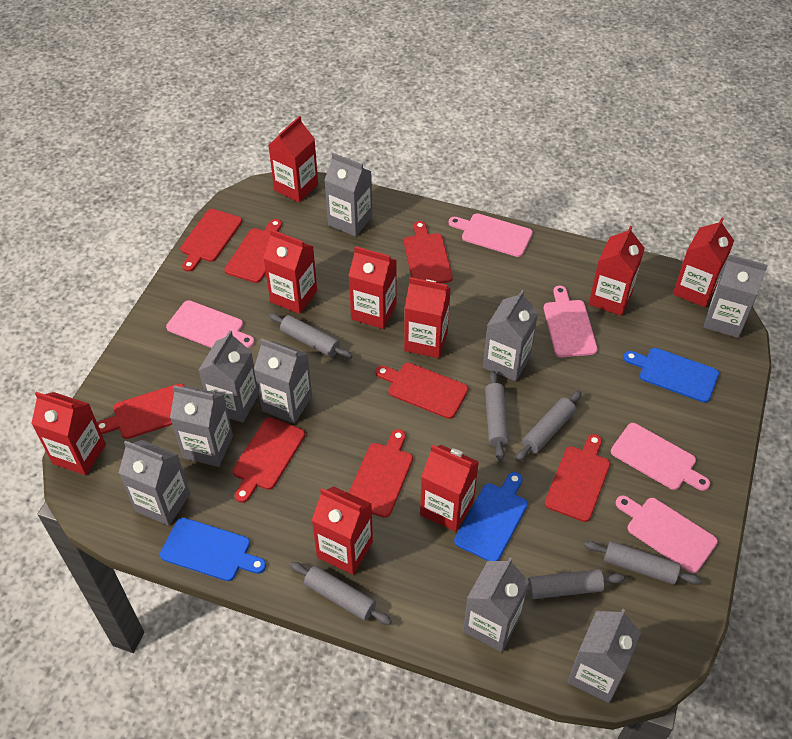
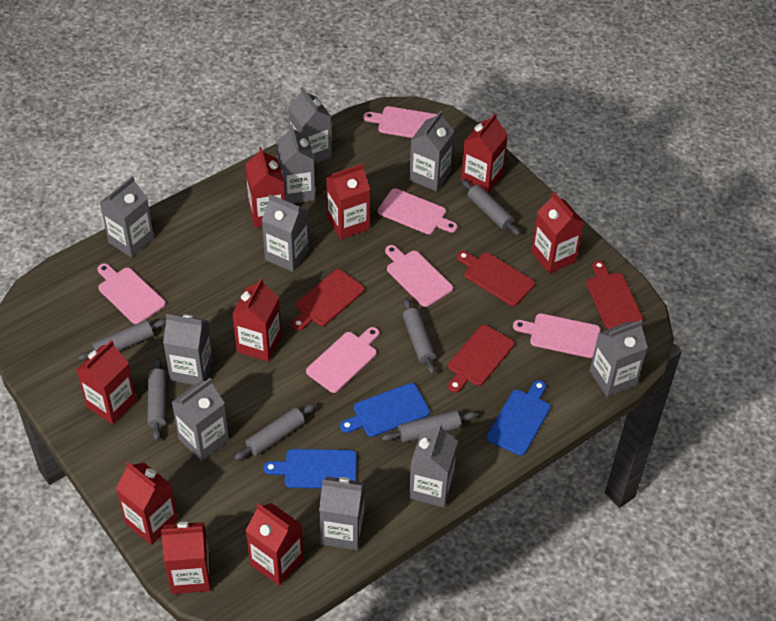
grey carton: 9 -> 10
pink cutting board: 5 -> 6
red cutting board: 8 -> 4

